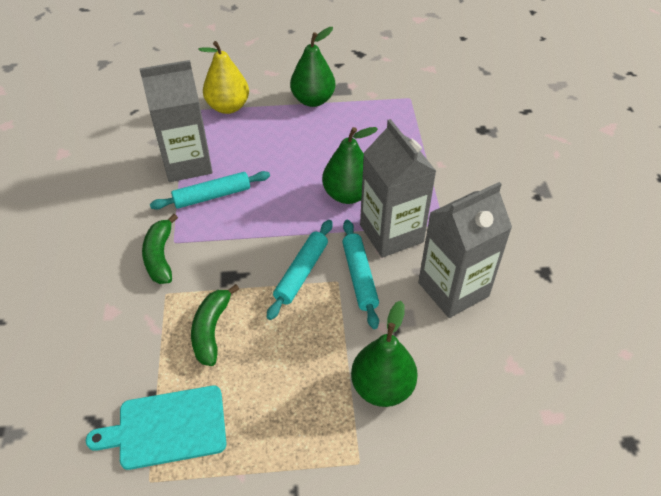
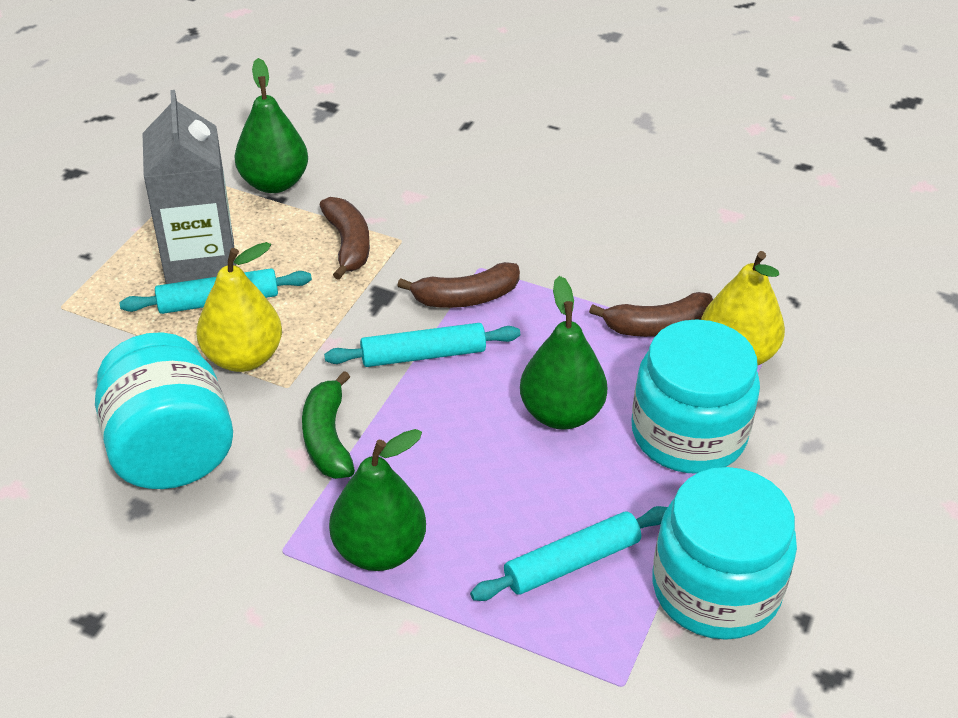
brown banana: 0 -> 3
green banana: 2 -> 1
grey carton: 3 -> 1
turquoise cutting board: 1 -> 0
turquoise jar: 0 -> 3
yellow pear: 1 -> 2

